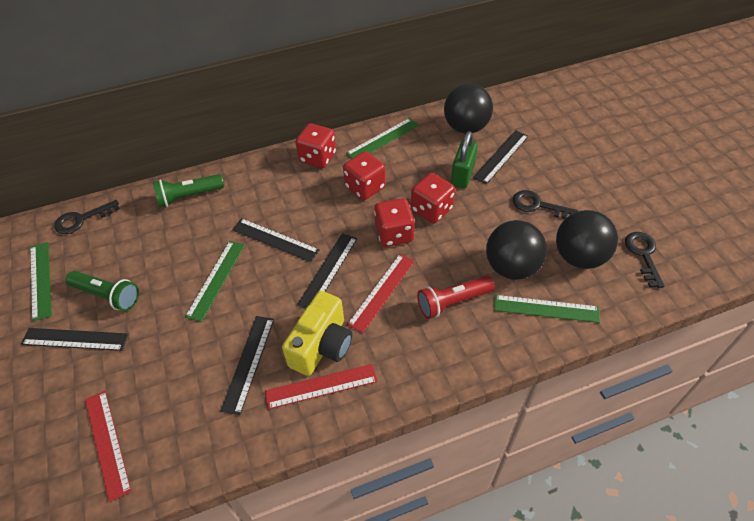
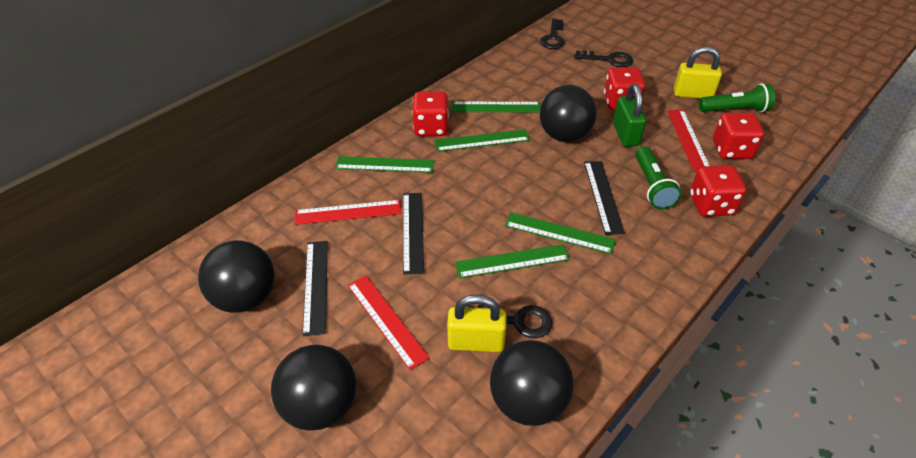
black ball: 3 -> 4
black ruler: 5 -> 3
green ruler: 4 -> 5
red flashlight: 1 -> 0
yellow camera: 1 -> 0
yellow padlock: 0 -> 2

